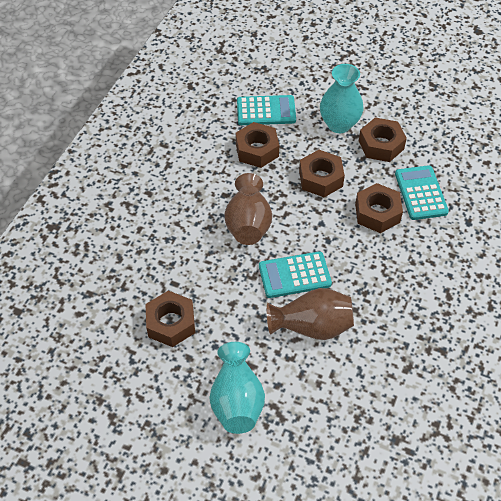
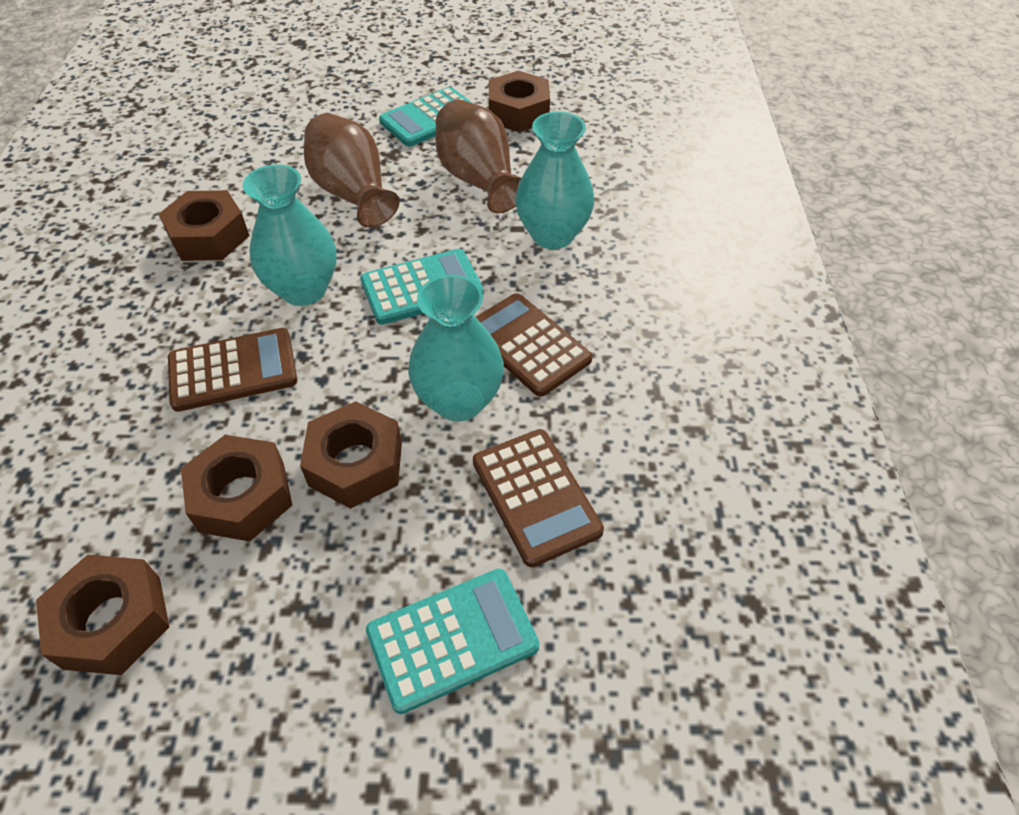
brown calculator: 0 -> 3
turquoise vase: 2 -> 3

